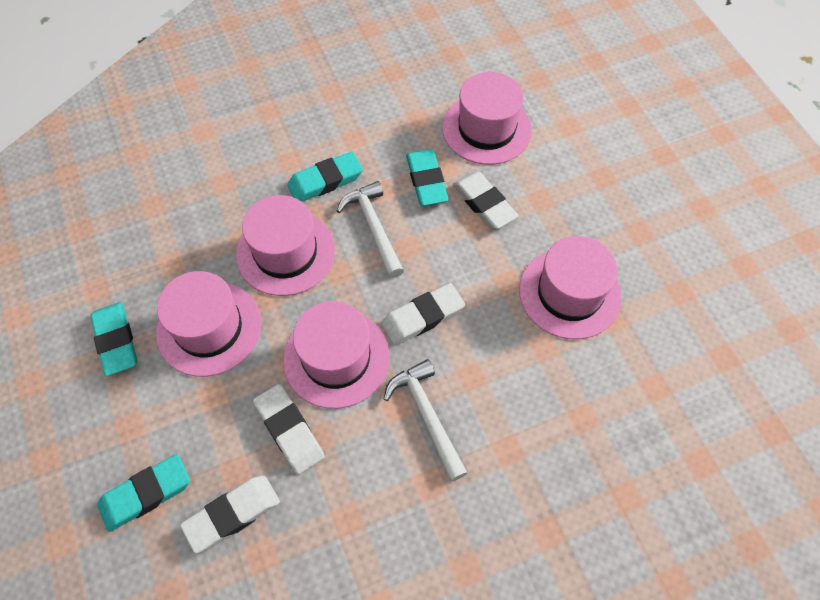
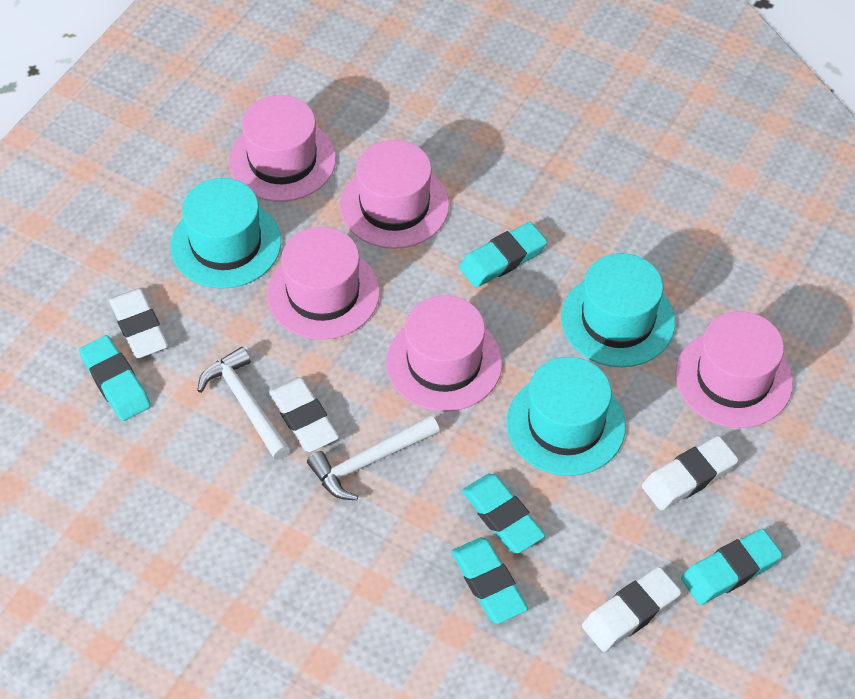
turquoise eraser: 4 -> 5
turquoise hat: 0 -> 3

